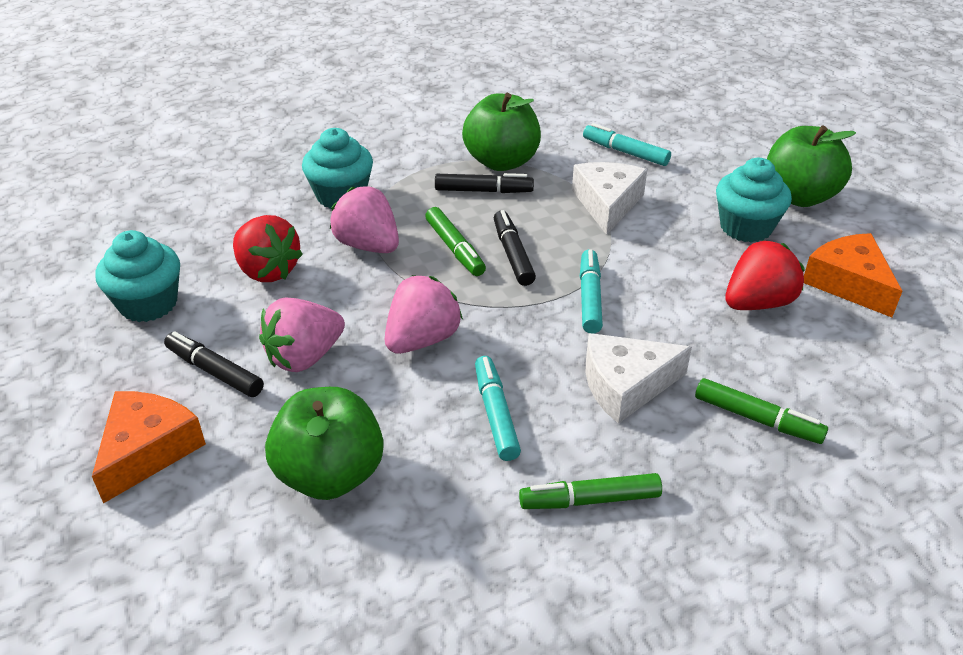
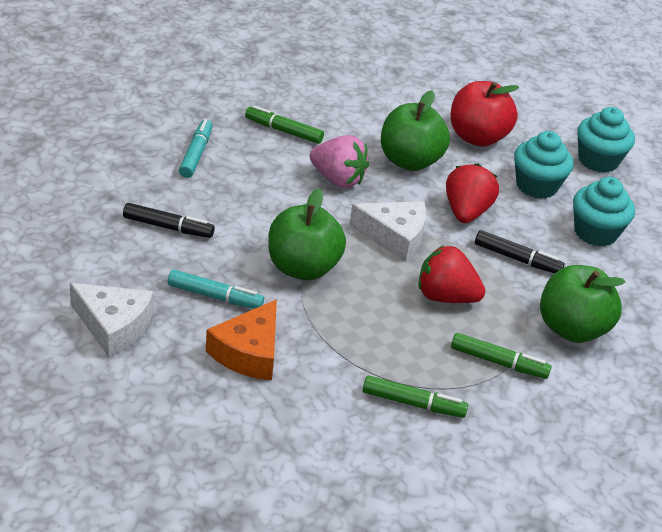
black marker: 3 -> 2
orange cheese: 2 -> 1
pink strawberry: 3 -> 1
red apple: 0 -> 1
turquoise marker: 3 -> 2

